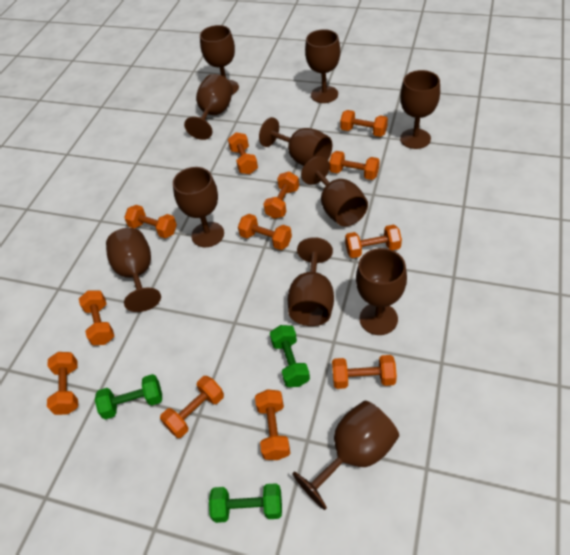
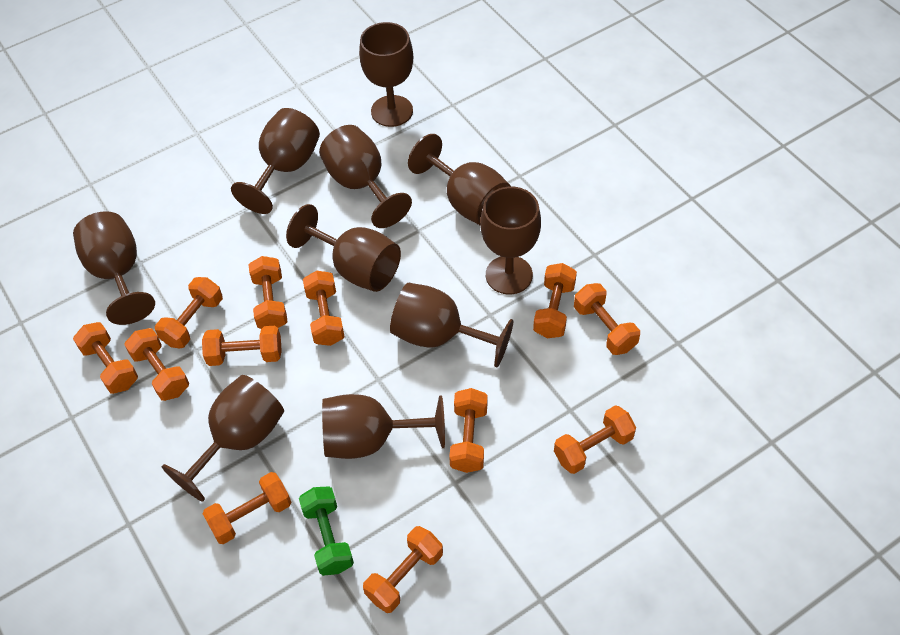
brown goblet: 11 -> 10
green dumbbell: 3 -> 1

